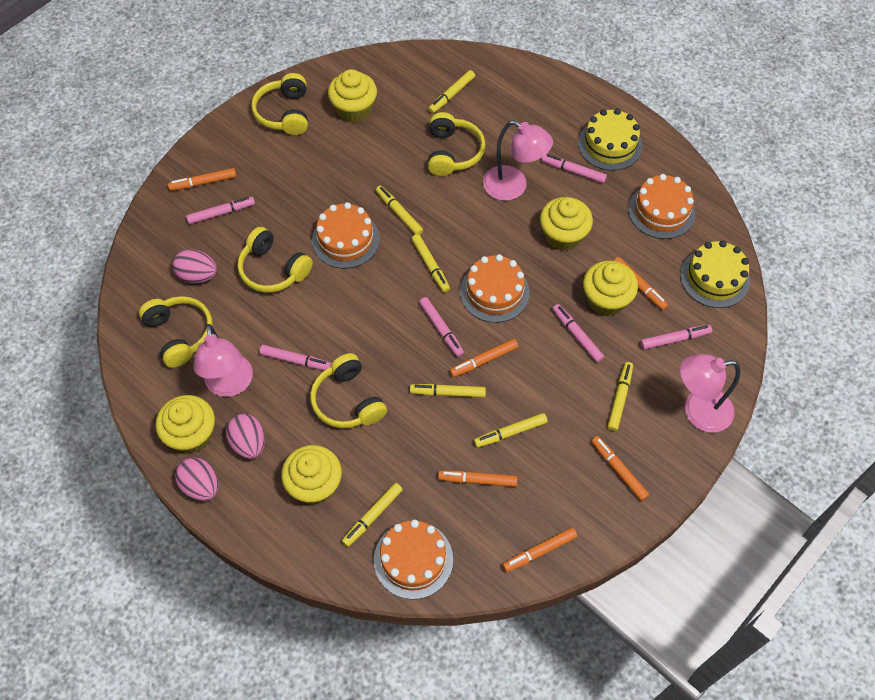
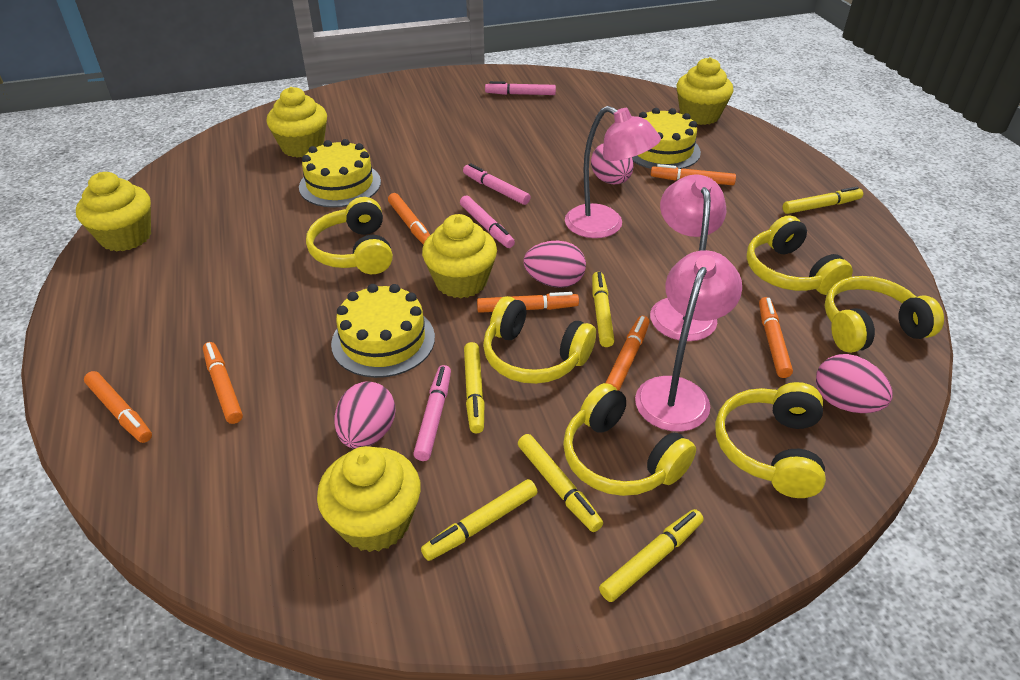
orange cake: 4 -> 0
orange marker: 6 -> 7
pink egg: 3 -> 4
pink marker: 6 -> 4
yellow cake: 2 -> 3
yellow headphones: 5 -> 6
yellow marker: 7 -> 6

